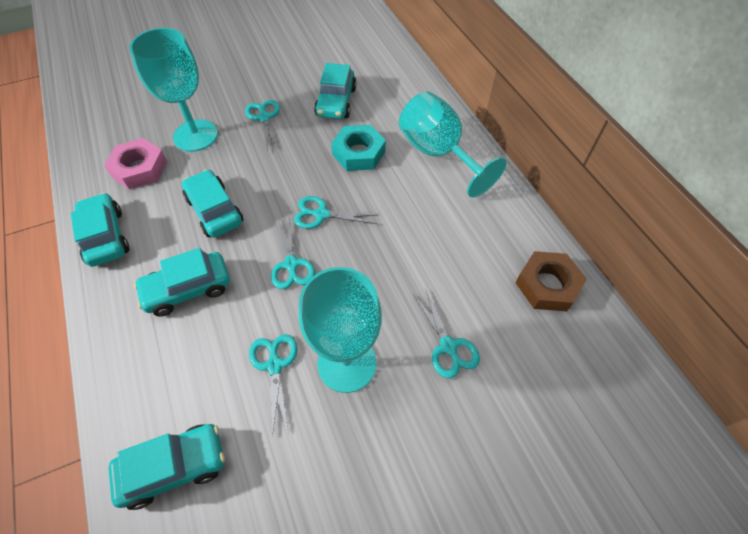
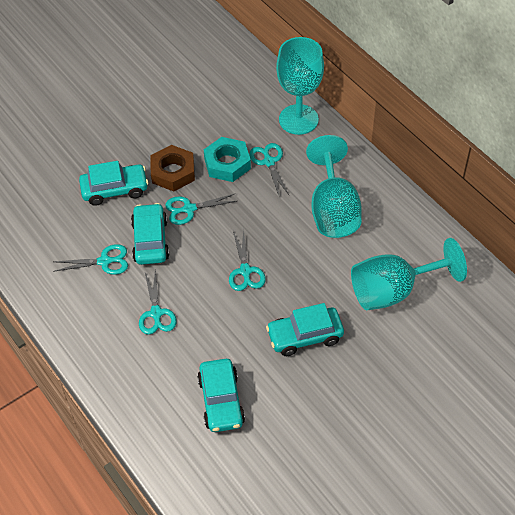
pink nut: 1 -> 0
turquoise car: 5 -> 4

